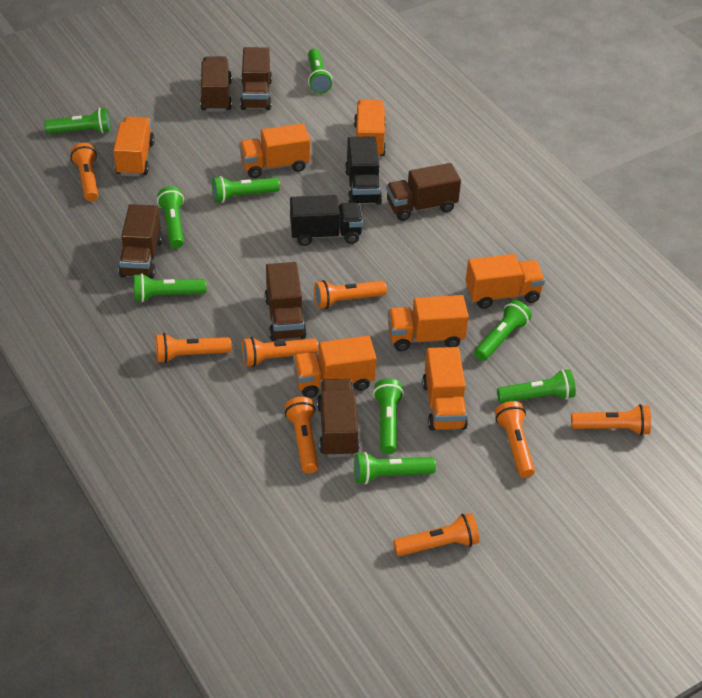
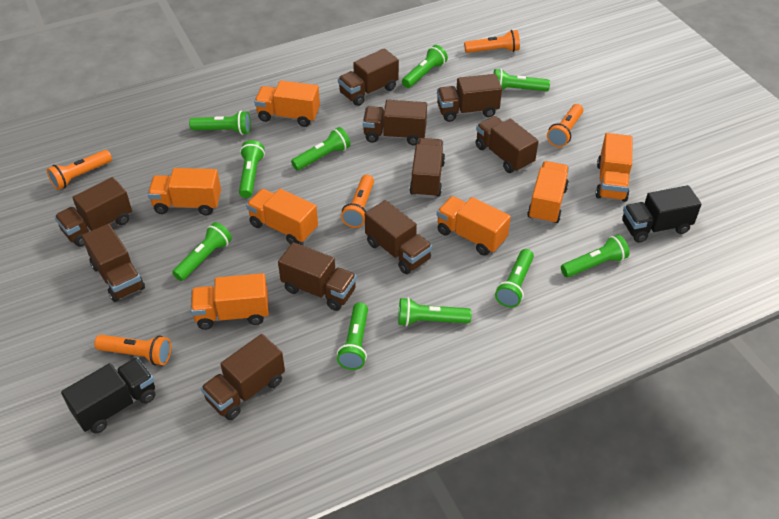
brown truck: 6 -> 10
green flashlight: 9 -> 10
orange flashlight: 8 -> 5

